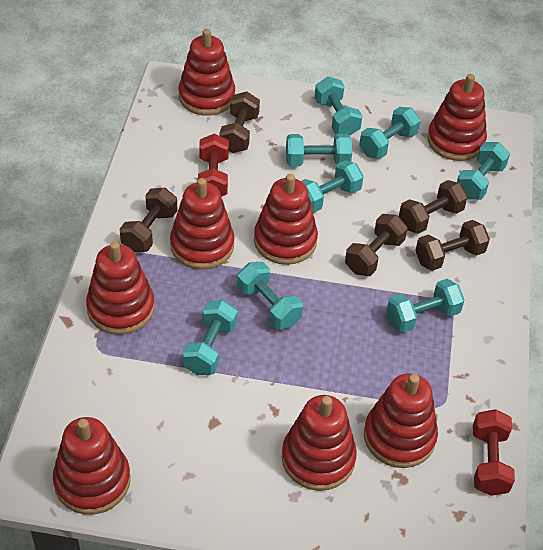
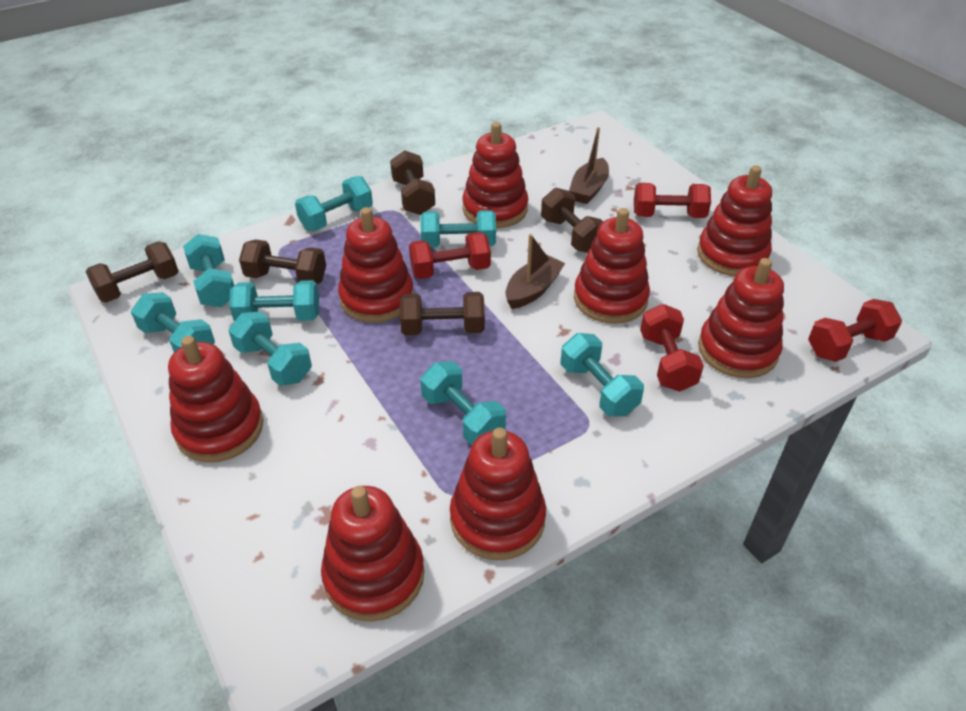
brown boat: 0 -> 2
red dumbbell: 2 -> 4

